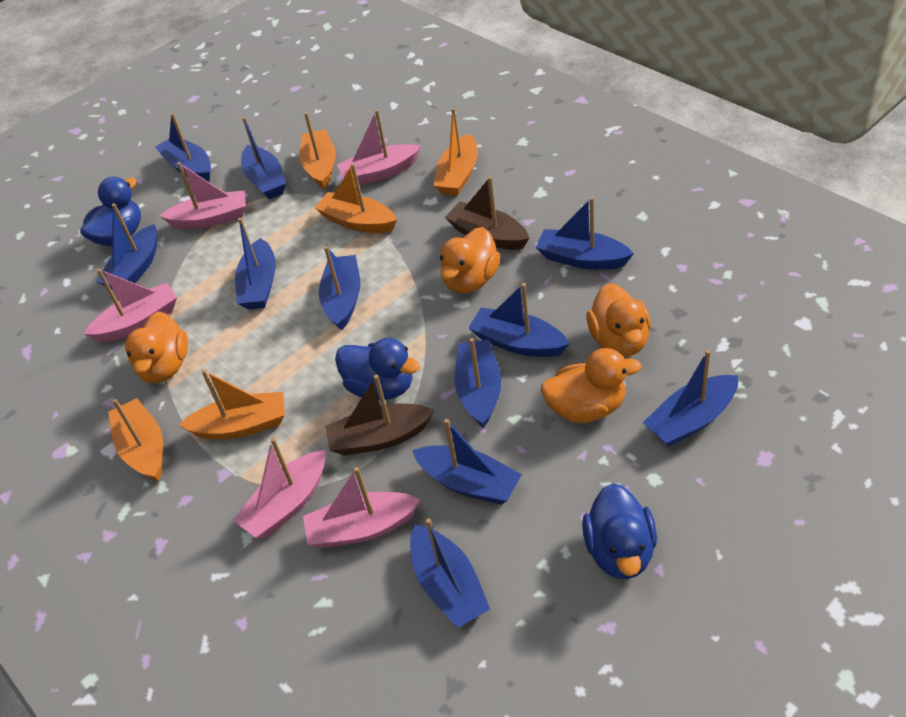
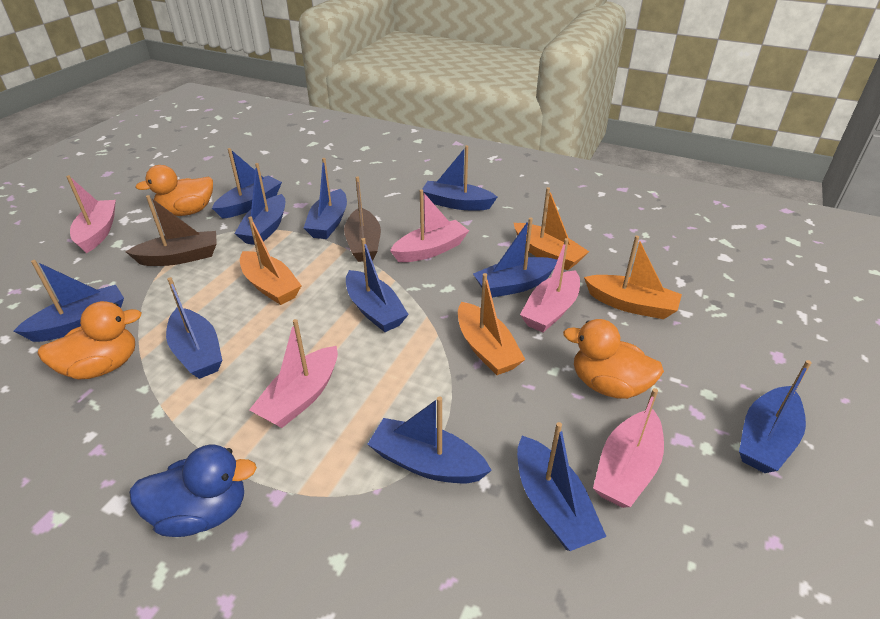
blue duck: 3 -> 1
orange boat: 5 -> 4
orange duck: 4 -> 3

